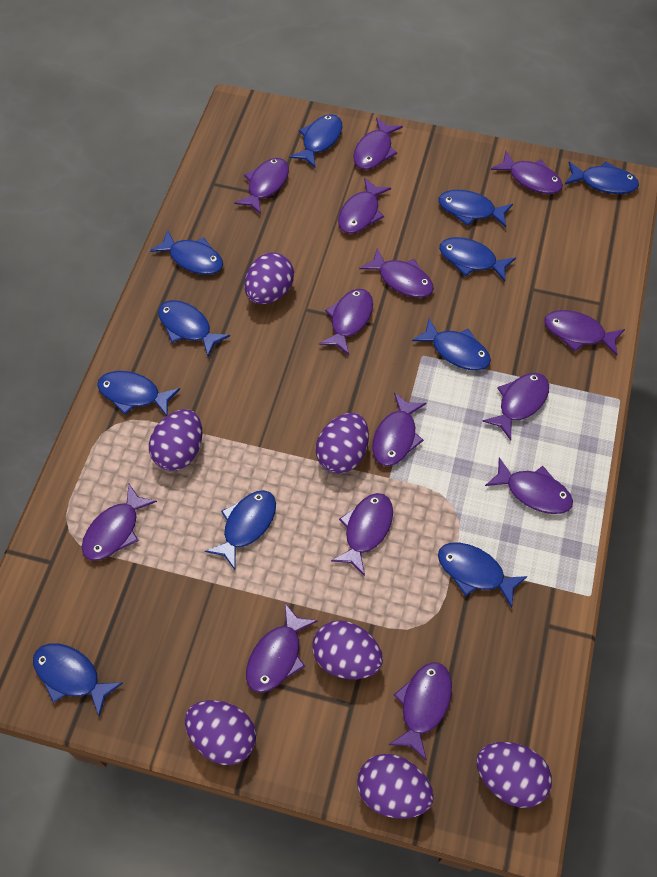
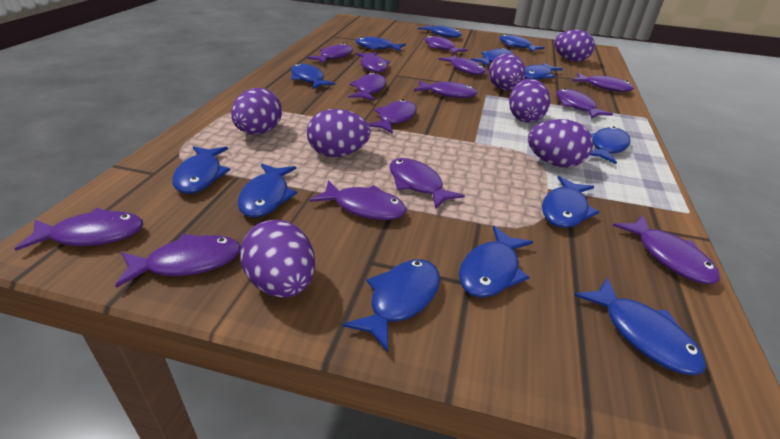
blue fish: 11 -> 13

